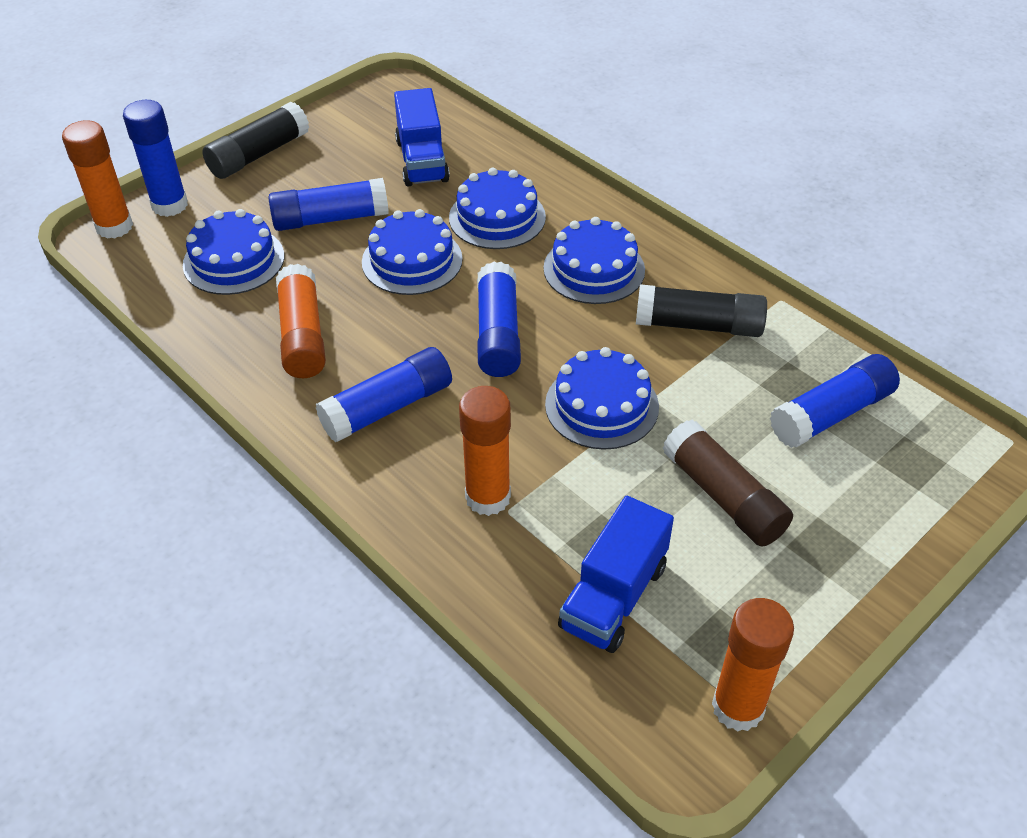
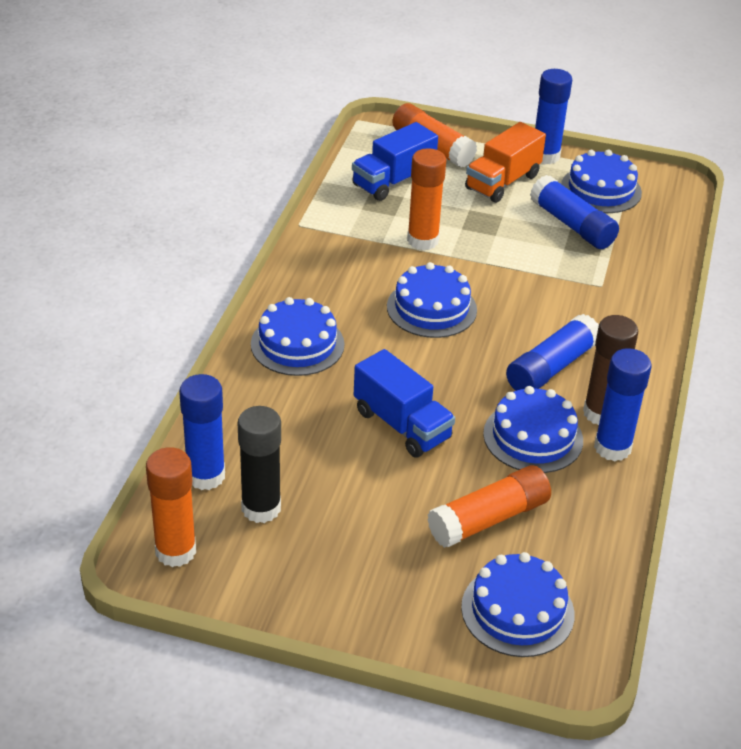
black glue stick: 2 -> 1
orange truck: 0 -> 1

